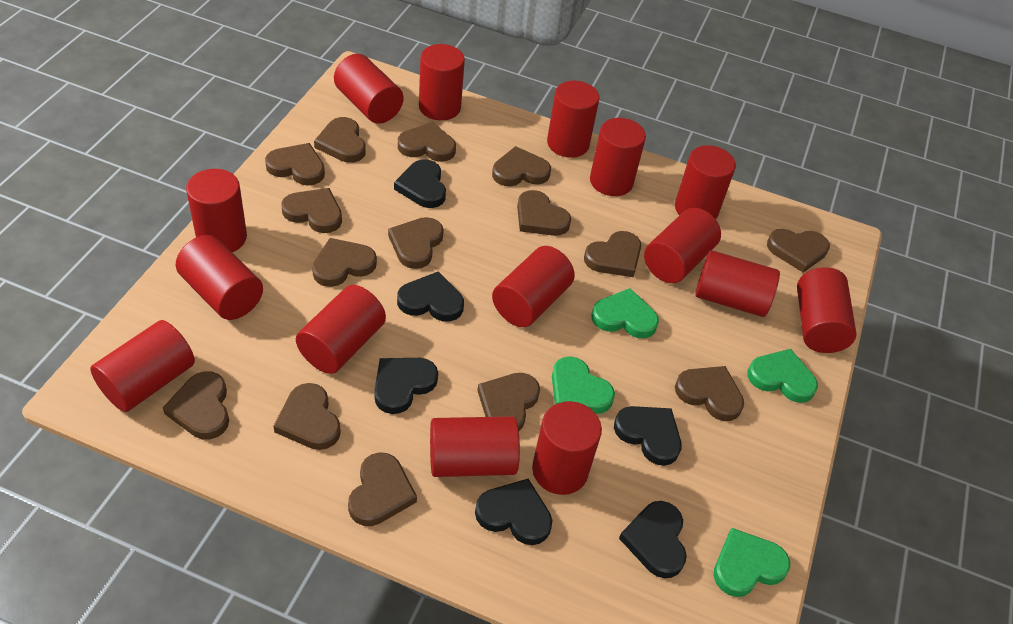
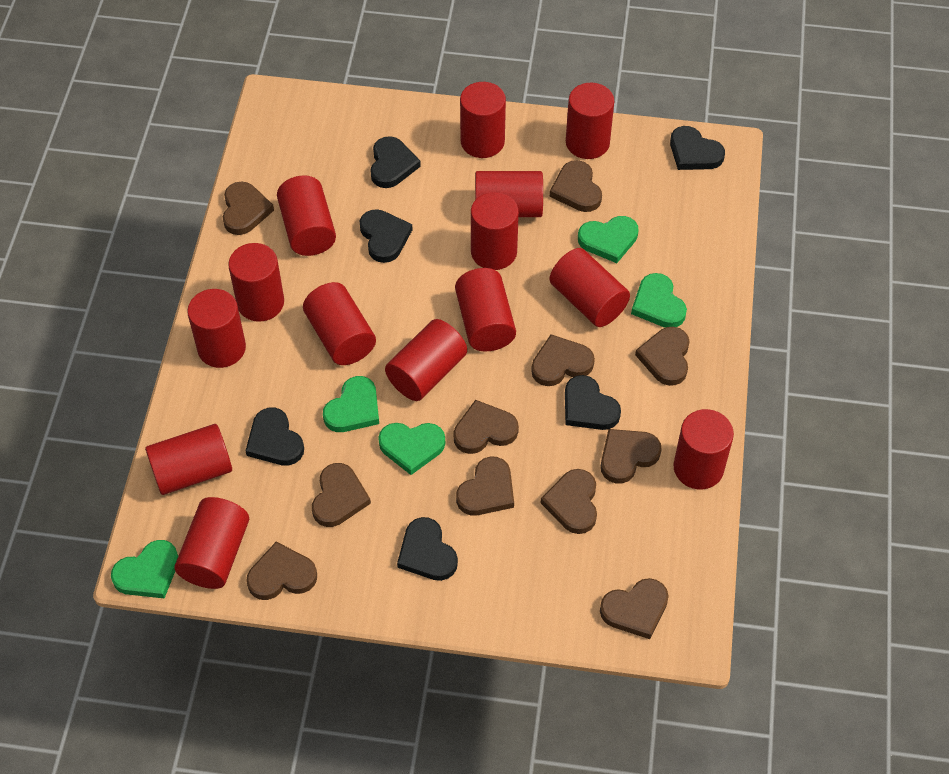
brown heart: 15 -> 11
green heart: 4 -> 5
red cylinder: 15 -> 14

